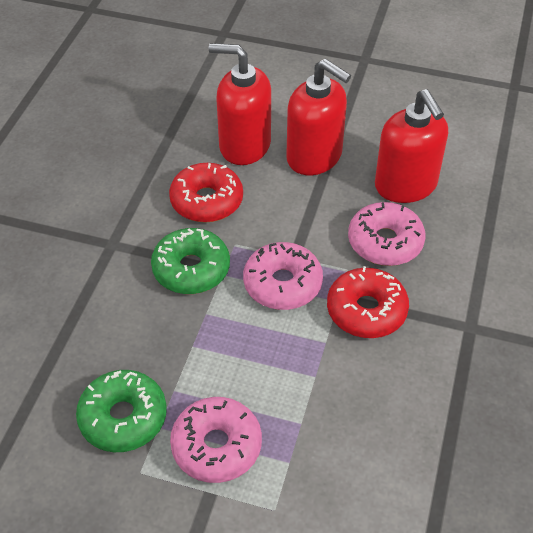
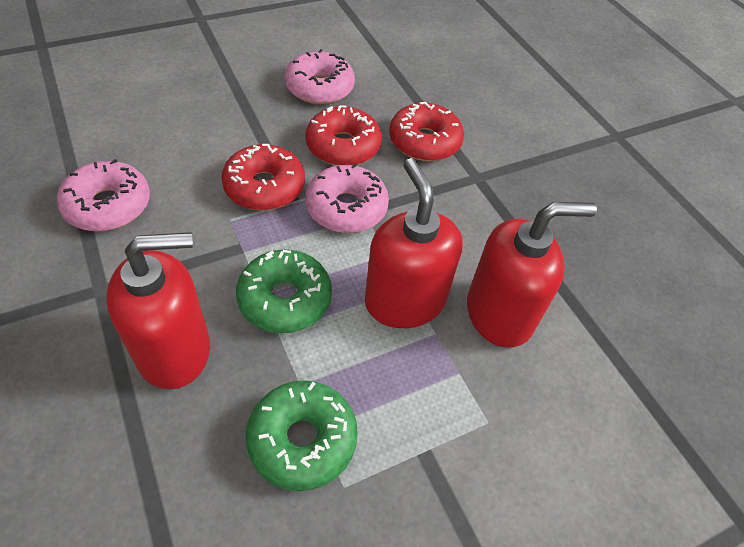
red donut: 2 -> 3

